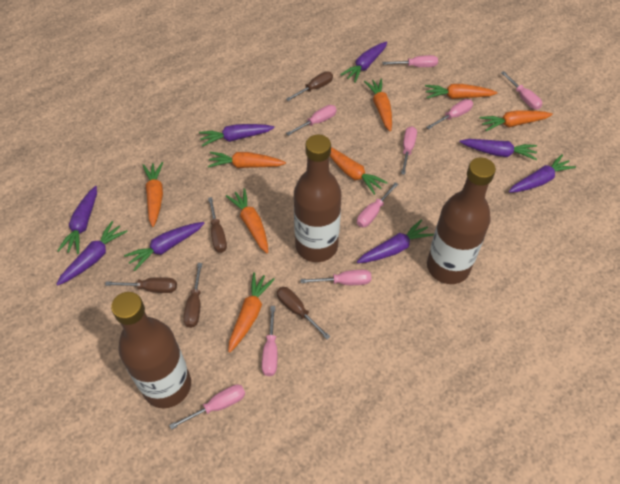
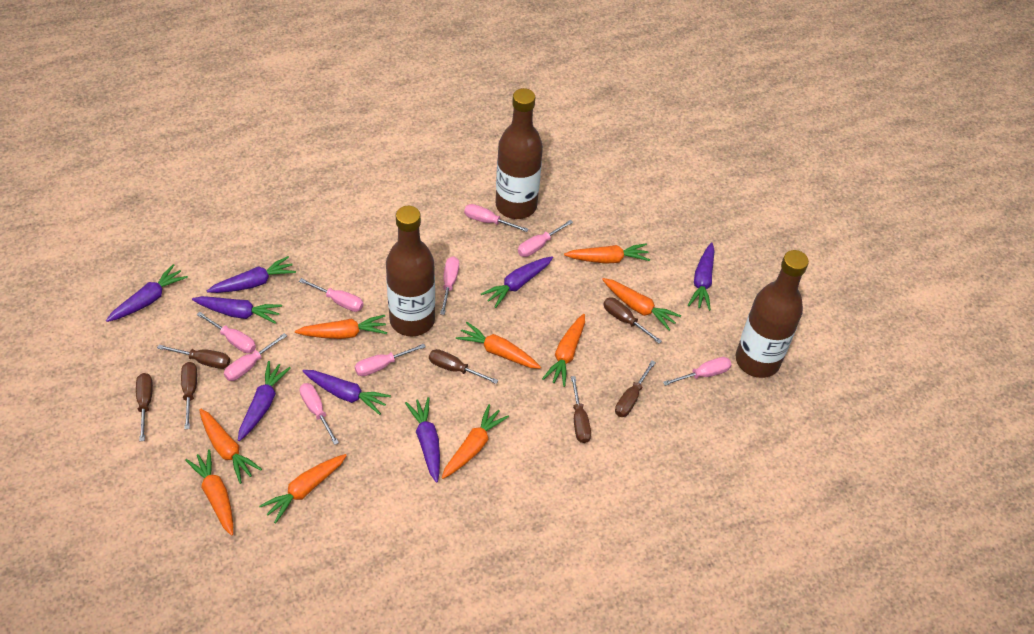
brown screwdriver: 5 -> 7
orange carrot: 8 -> 9

